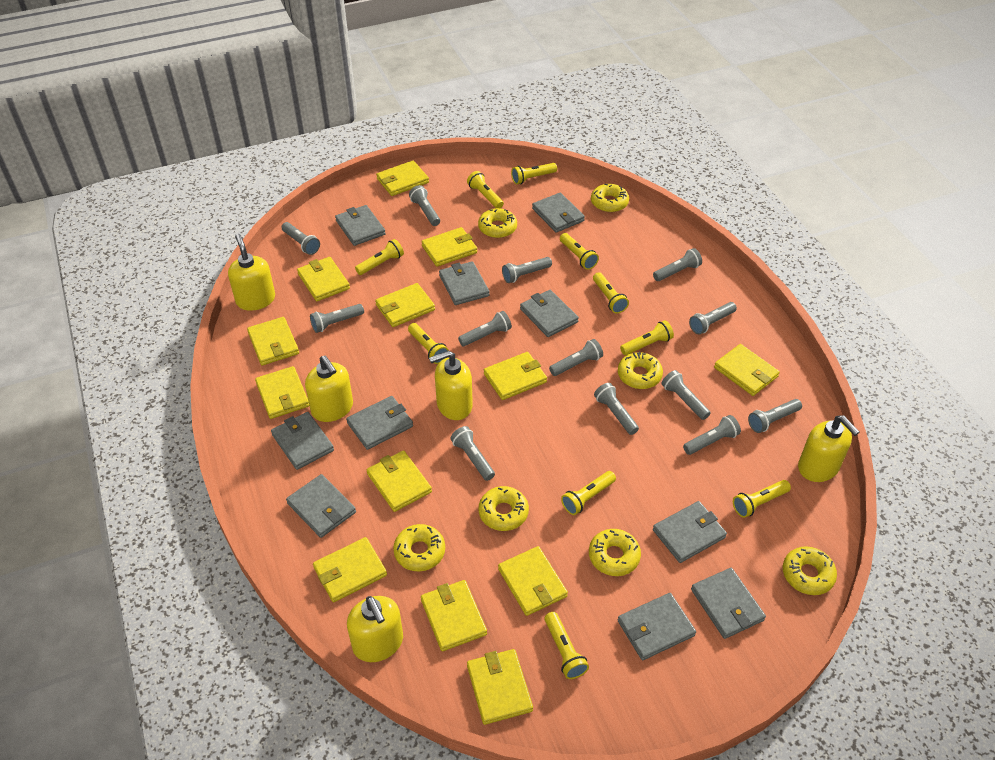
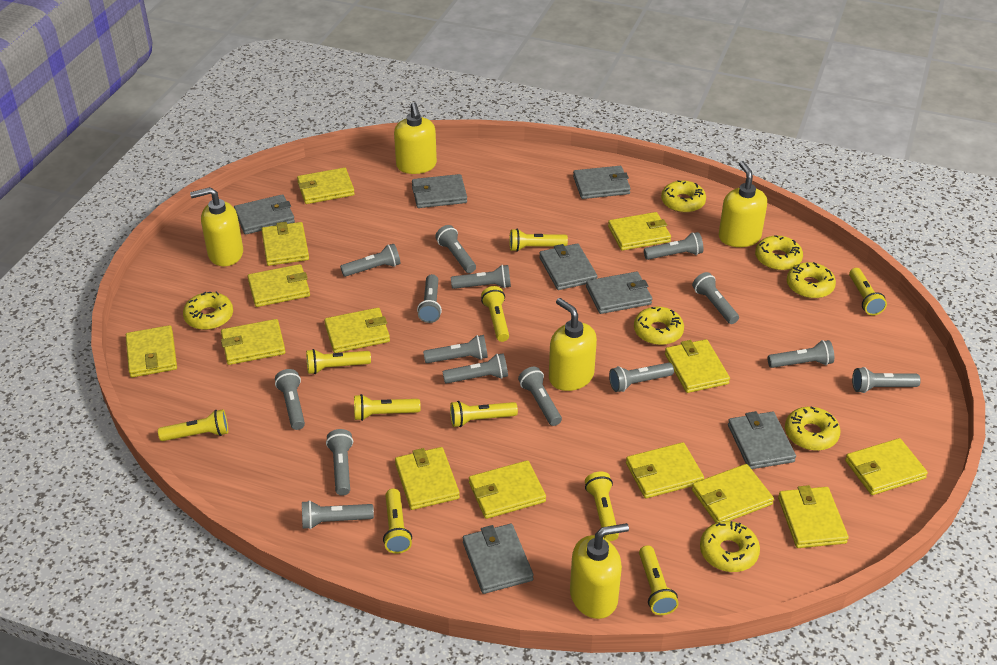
grey flashlight: 13 -> 15
grey wallet: 10 -> 7
yellow wallet: 13 -> 14

